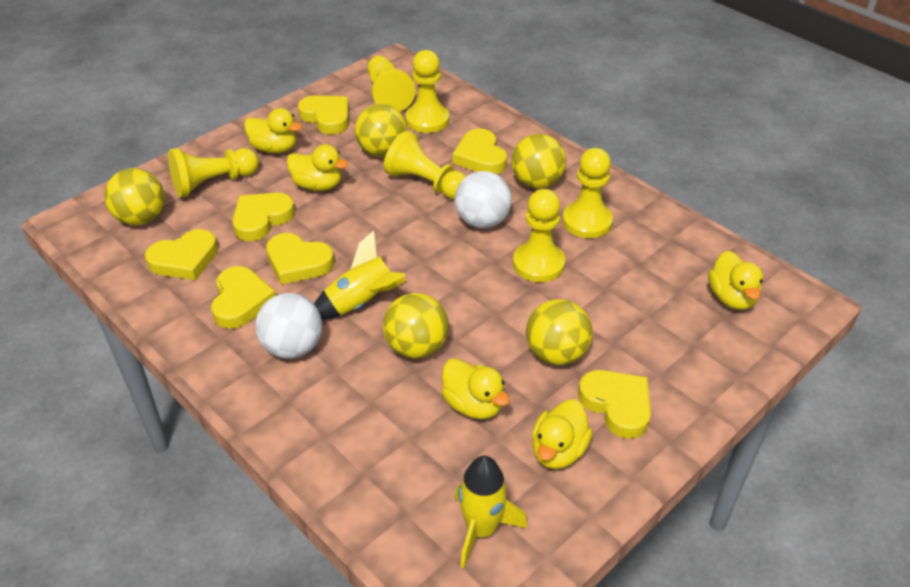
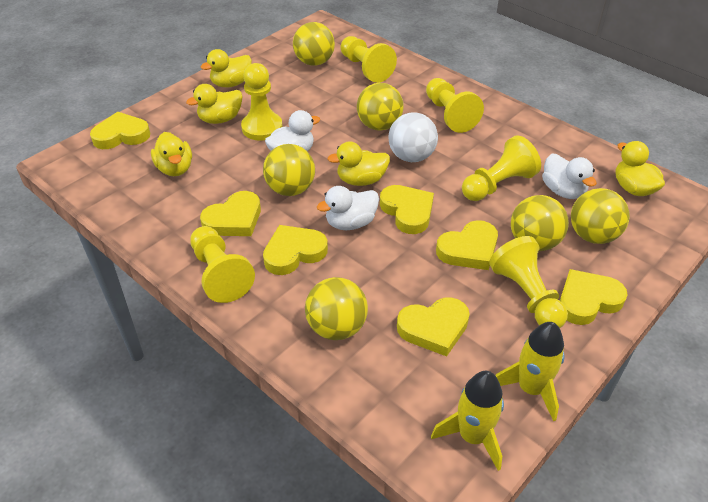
white ball: 2 -> 1
white duck: 0 -> 3
yellow ball: 5 -> 6

